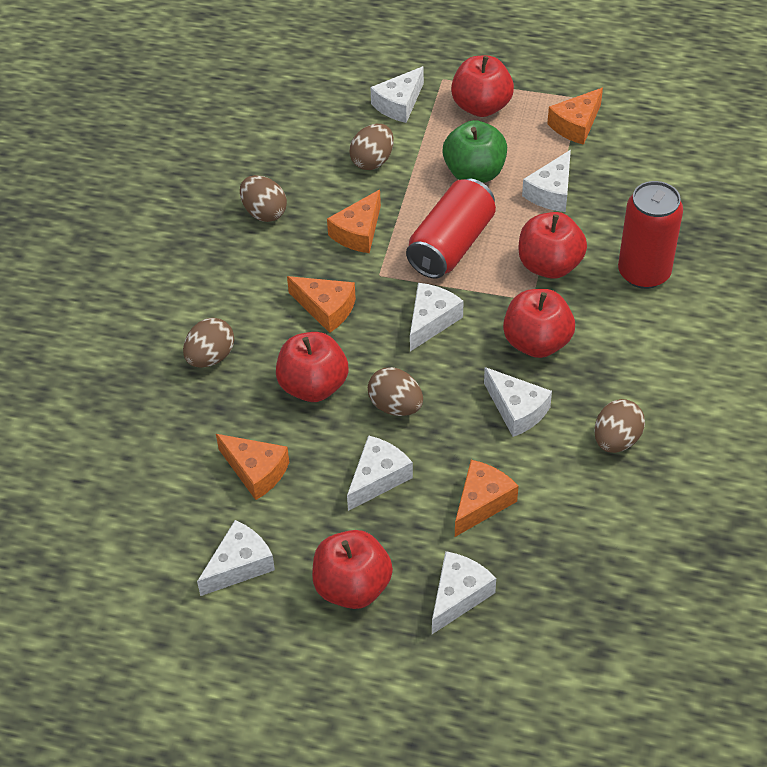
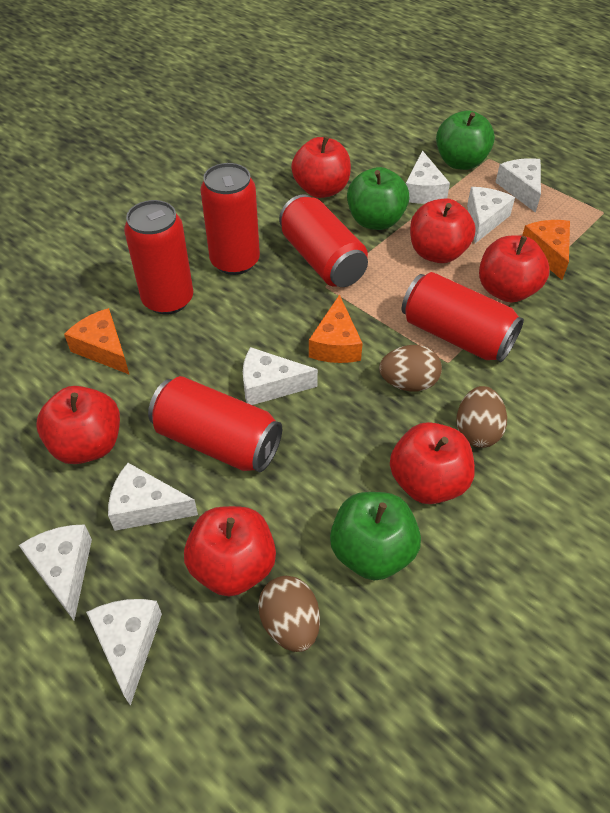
brown egg: 5 -> 3
green apple: 1 -> 3
orange cheese: 5 -> 3
red apple: 5 -> 6
red can: 2 -> 5

